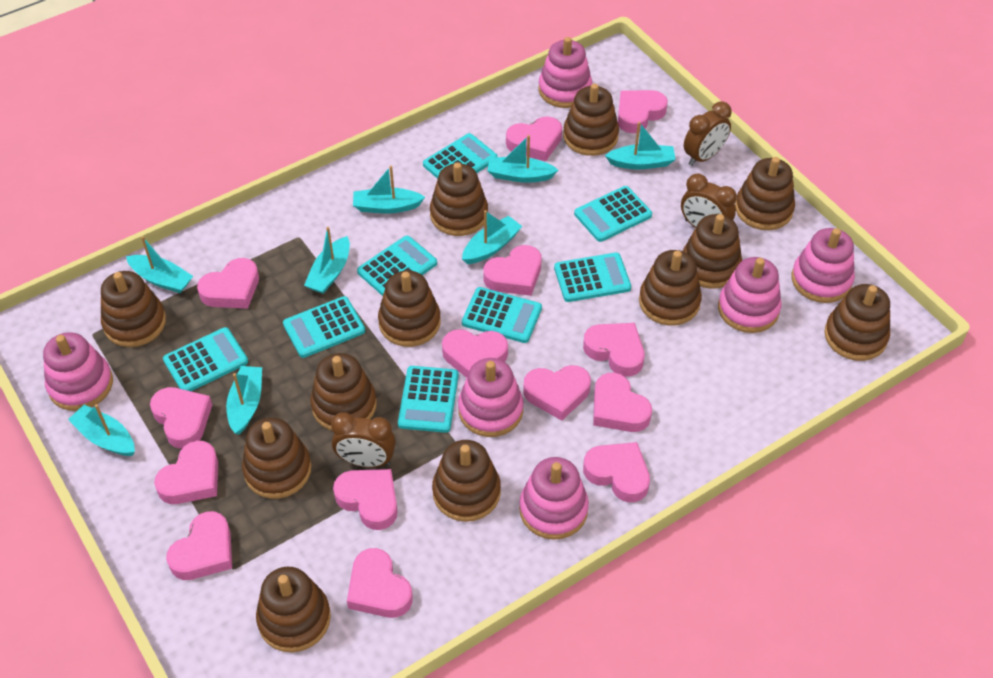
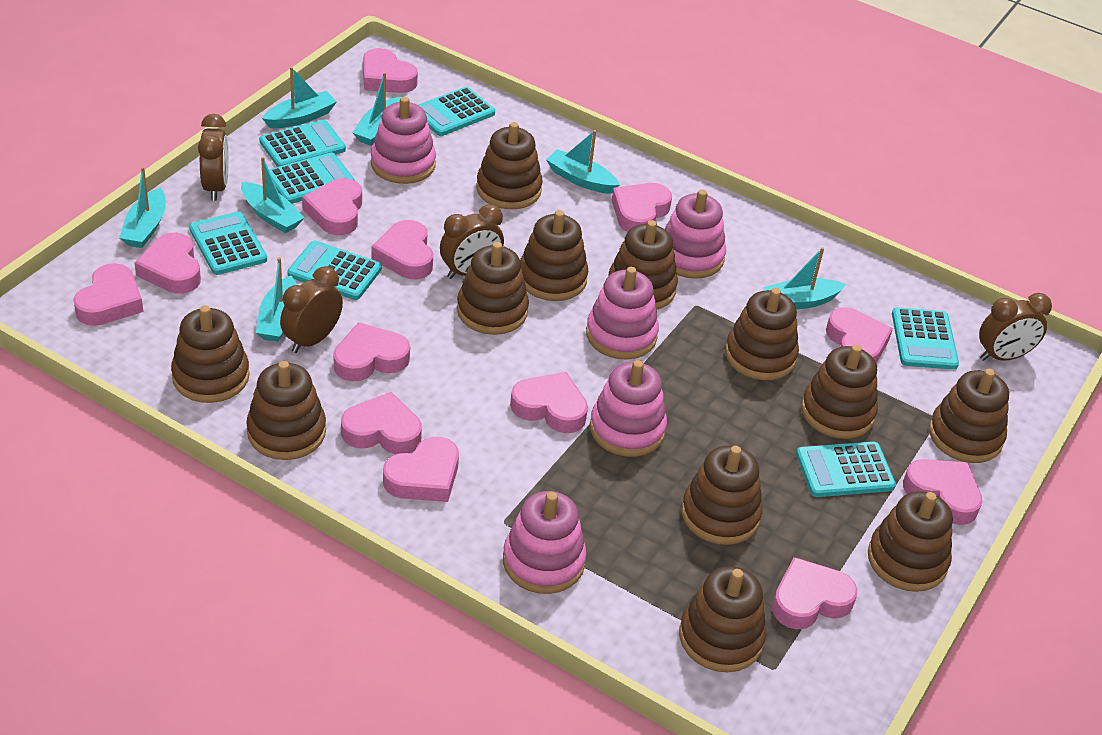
brown clock: 3 -> 4
pink heart: 14 -> 13
pink stacking toy: 6 -> 5
turquoise boat: 8 -> 7
turquoise calculator: 8 -> 7

